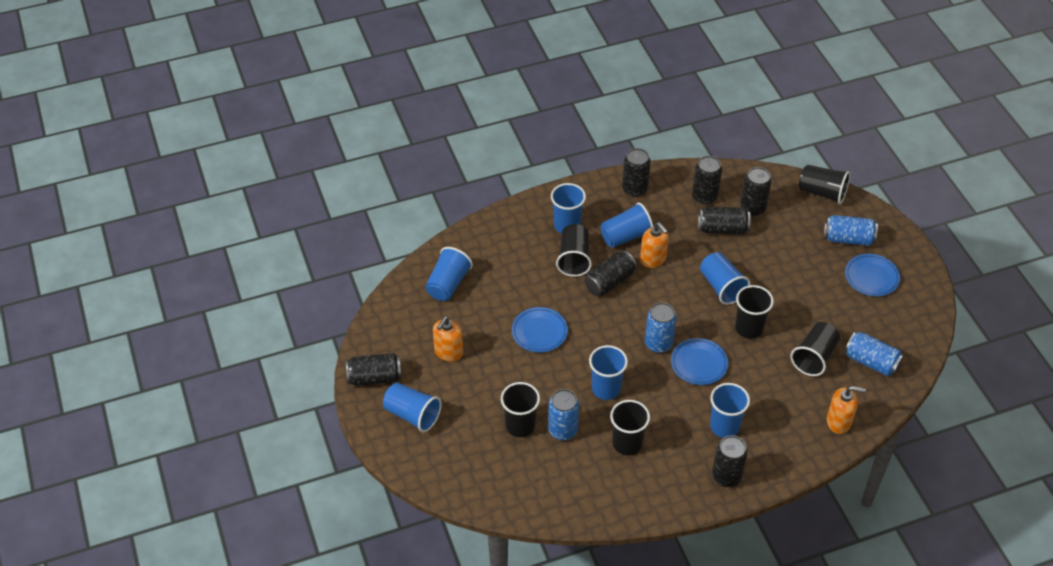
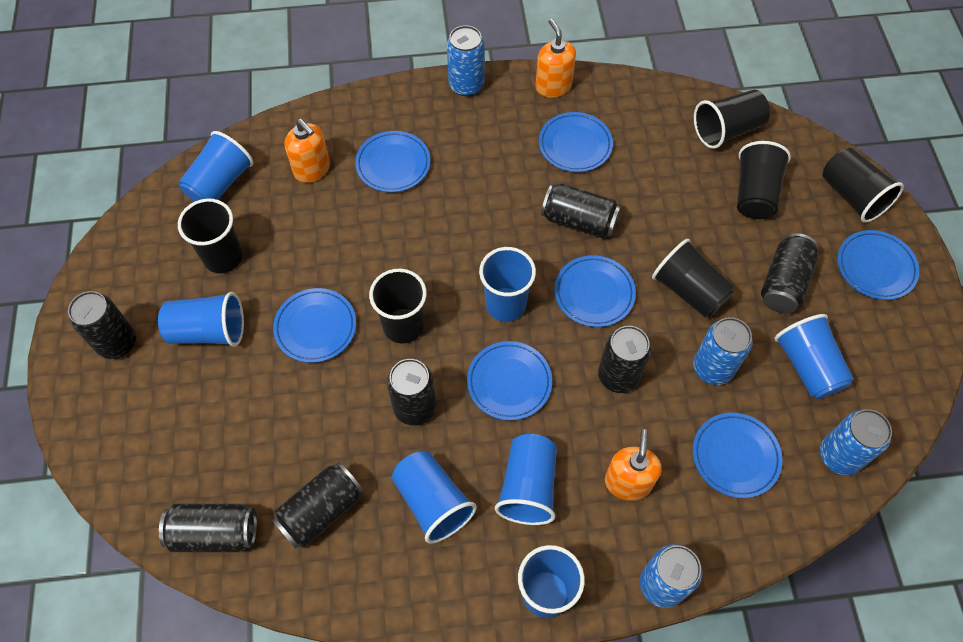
blue plate: 3 -> 7

